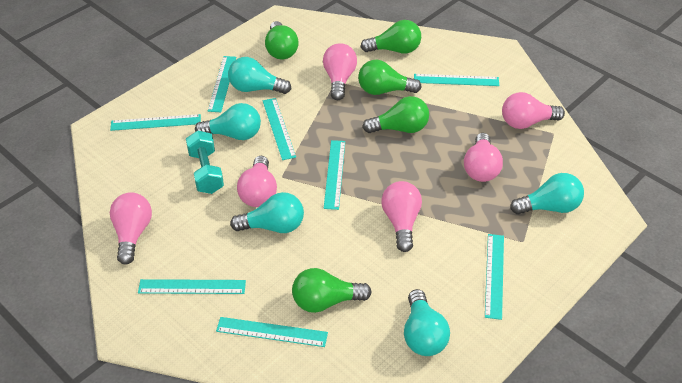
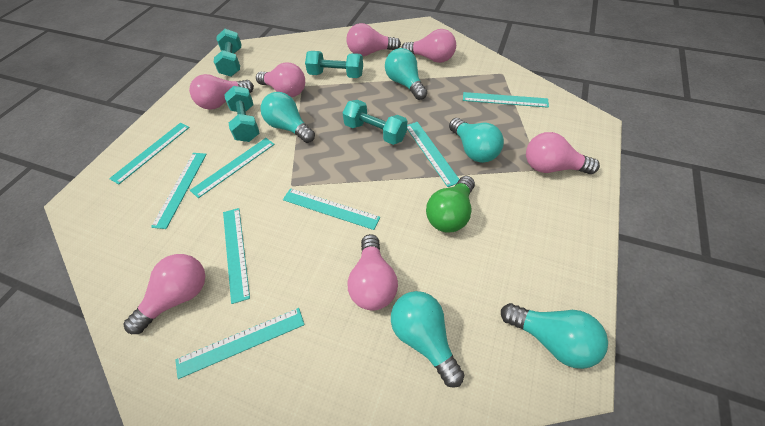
green light bulb: 5 -> 1
pink light bulb: 6 -> 7
turquoise dumbbell: 1 -> 4

